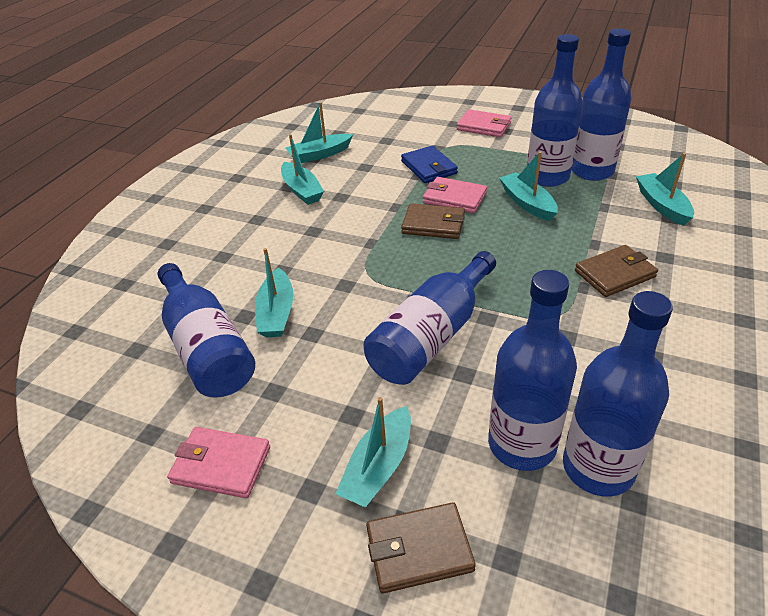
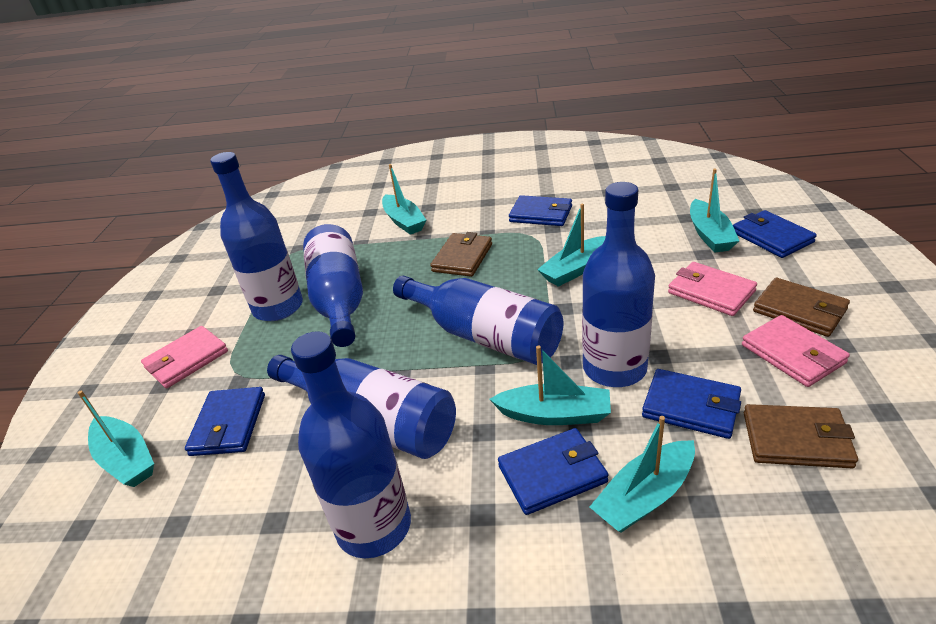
blue wallet: 1 -> 5

